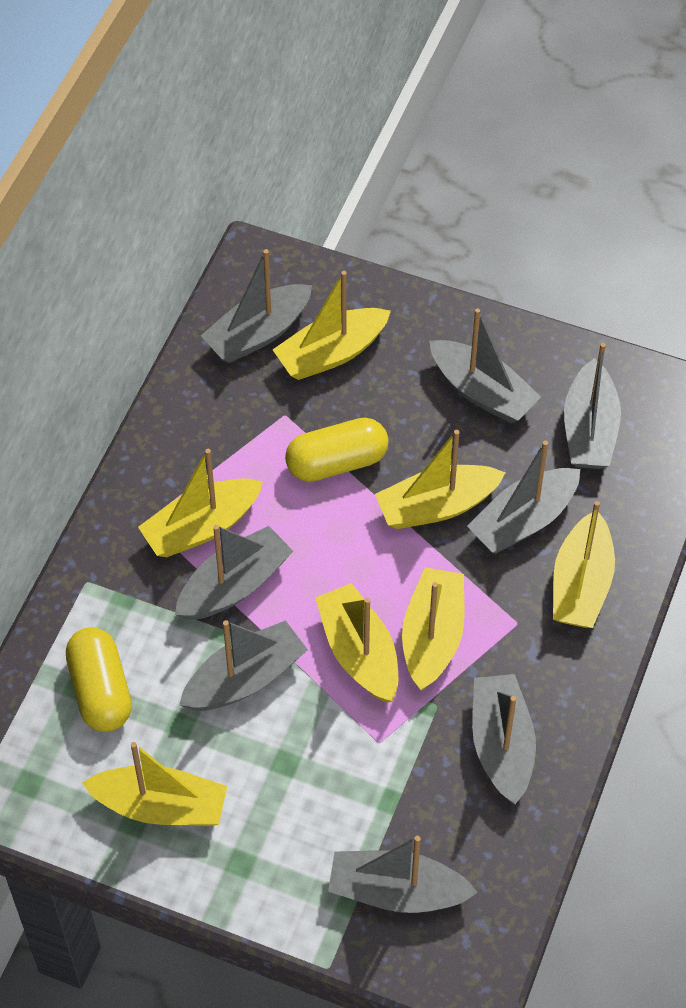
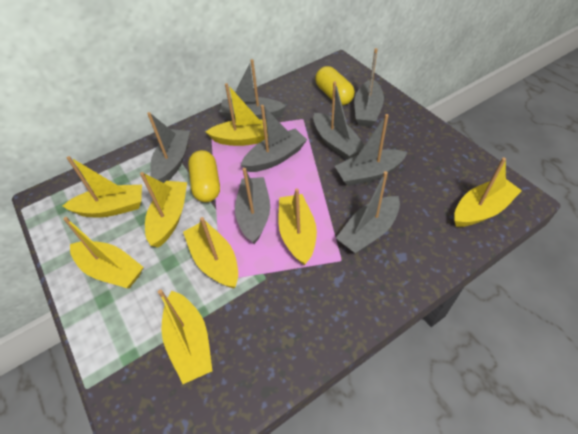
yellow boat: 7 -> 8

